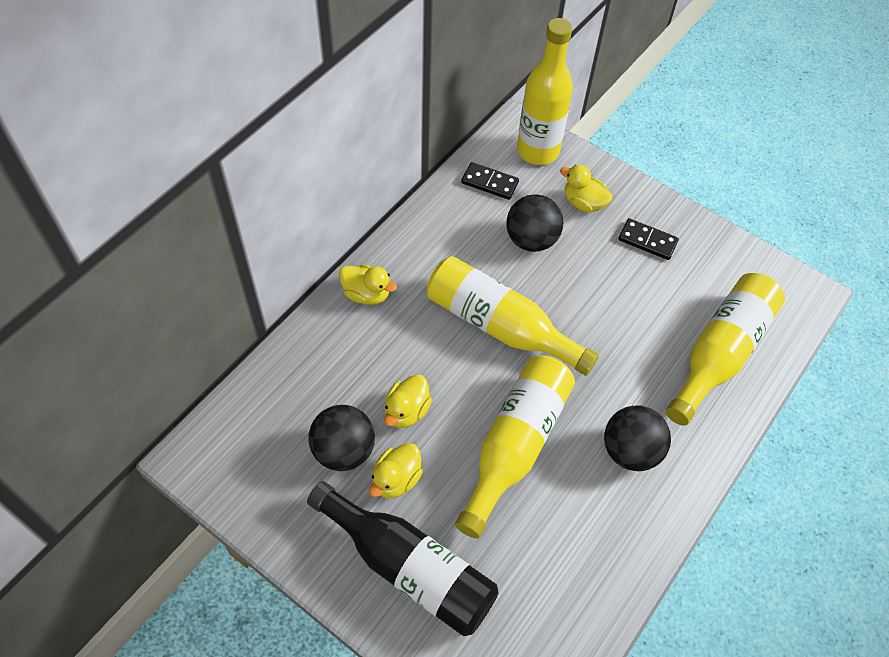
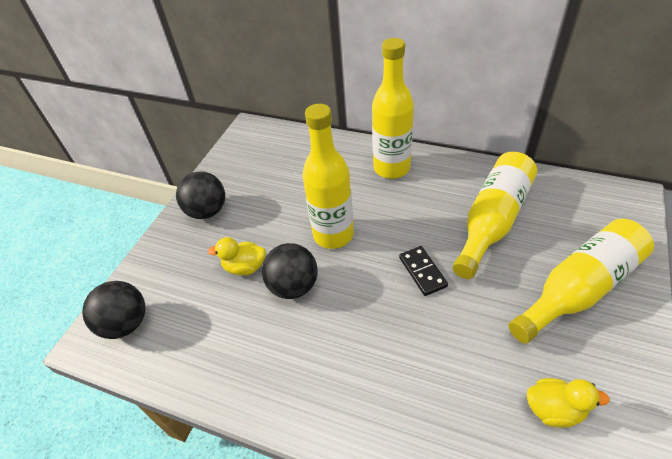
black bottle: 1 -> 0
black domino: 2 -> 1
yellow duck: 4 -> 2

